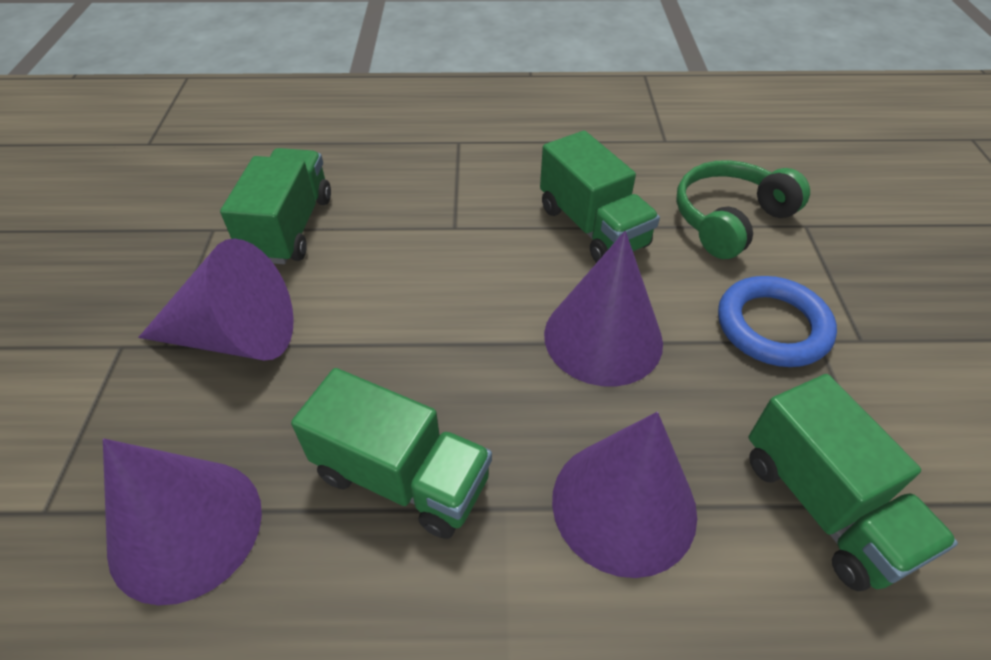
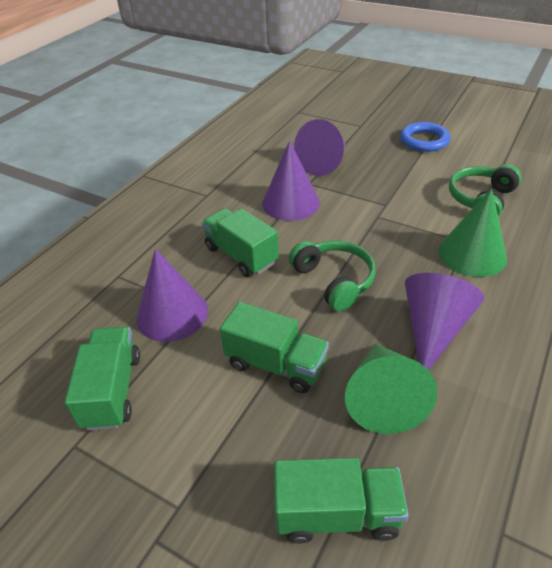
green cone: 0 -> 2
green headphones: 1 -> 2

